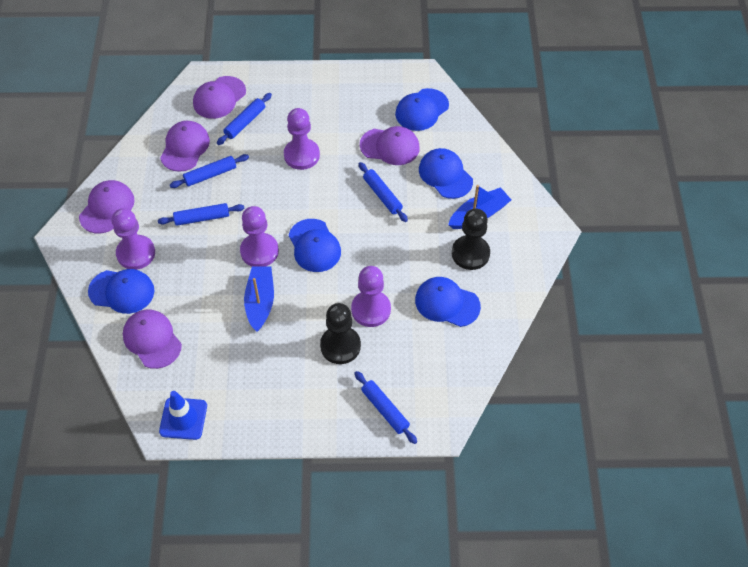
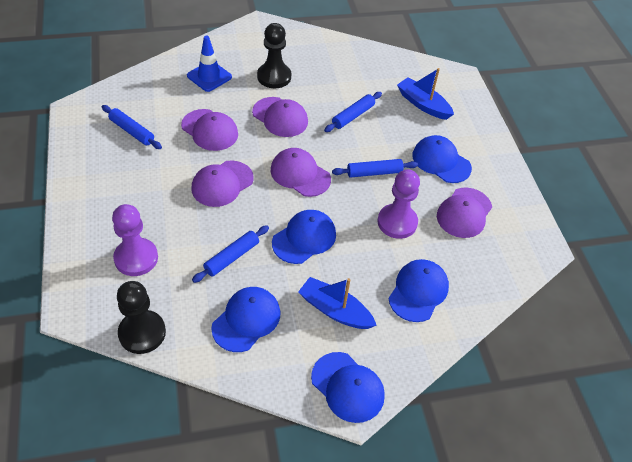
blue rolling pin: 5 -> 4
purple pawn: 4 -> 2

